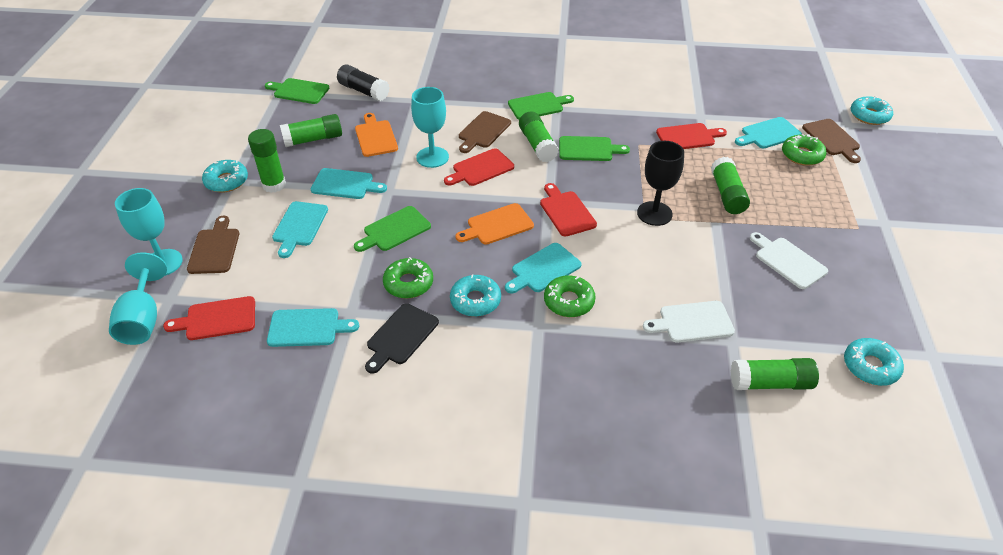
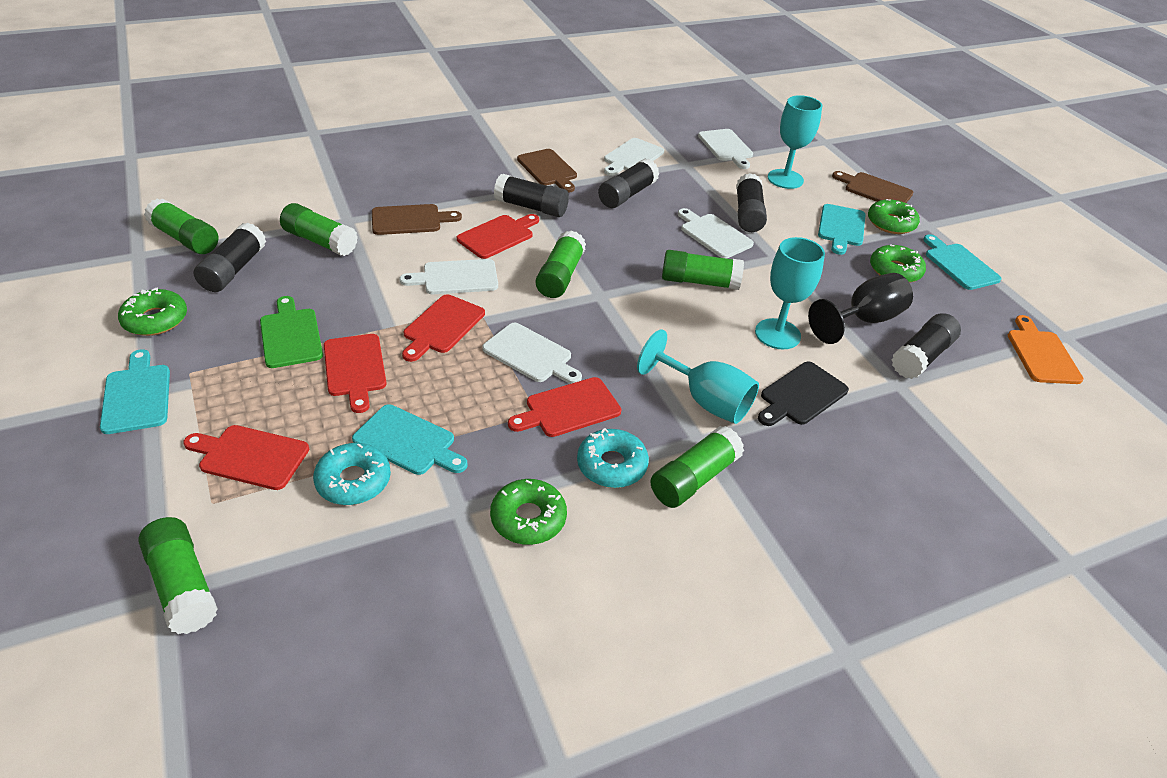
black glue stick: 1 -> 5
green cutting board: 4 -> 1
green donut: 3 -> 4
green glue stick: 5 -> 6
orange cutting board: 2 -> 1
red cutting board: 4 -> 5
turquoise cutting board: 5 -> 4
turquoise donut: 4 -> 2
white cutting board: 2 -> 5

